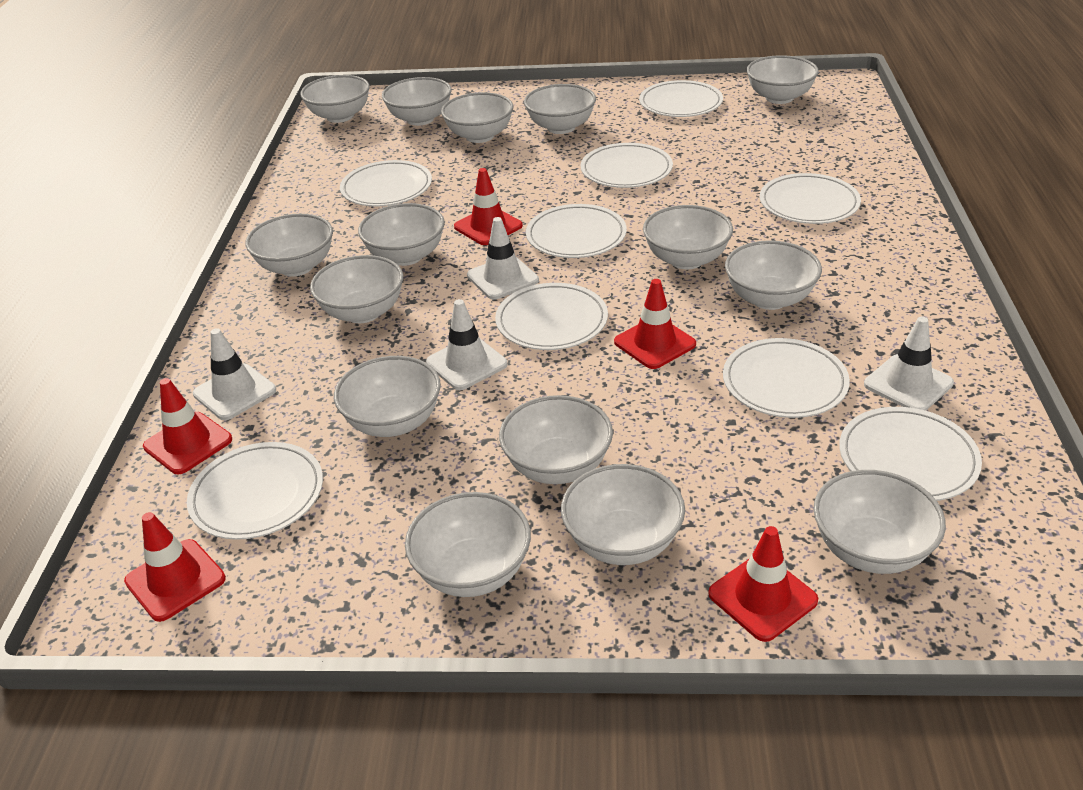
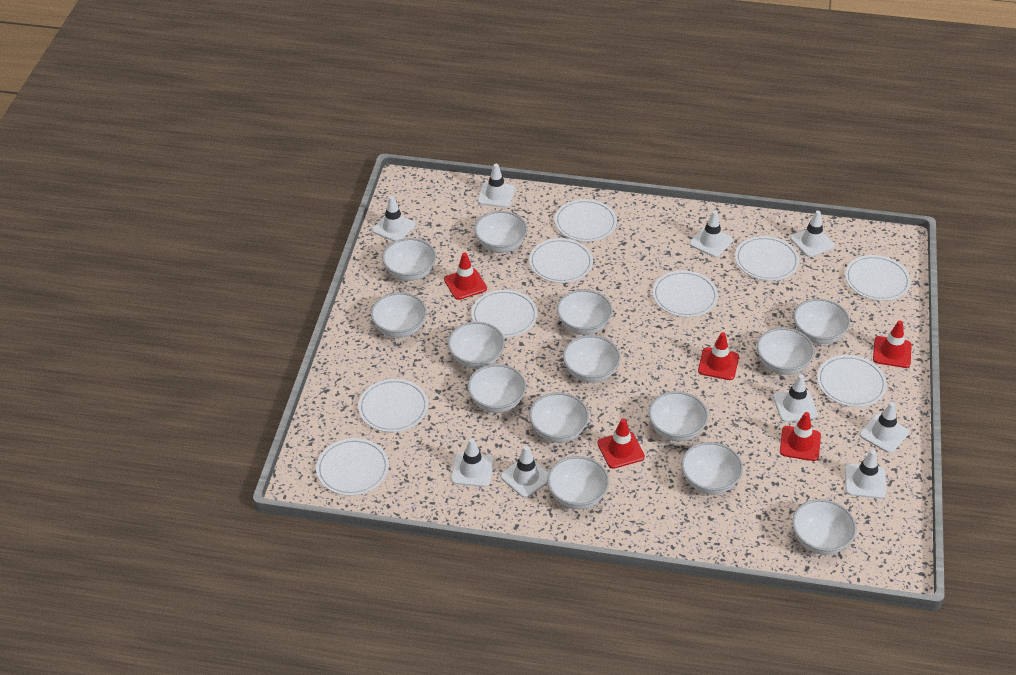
white bowl: 15 -> 14
white traffic cone: 4 -> 9

